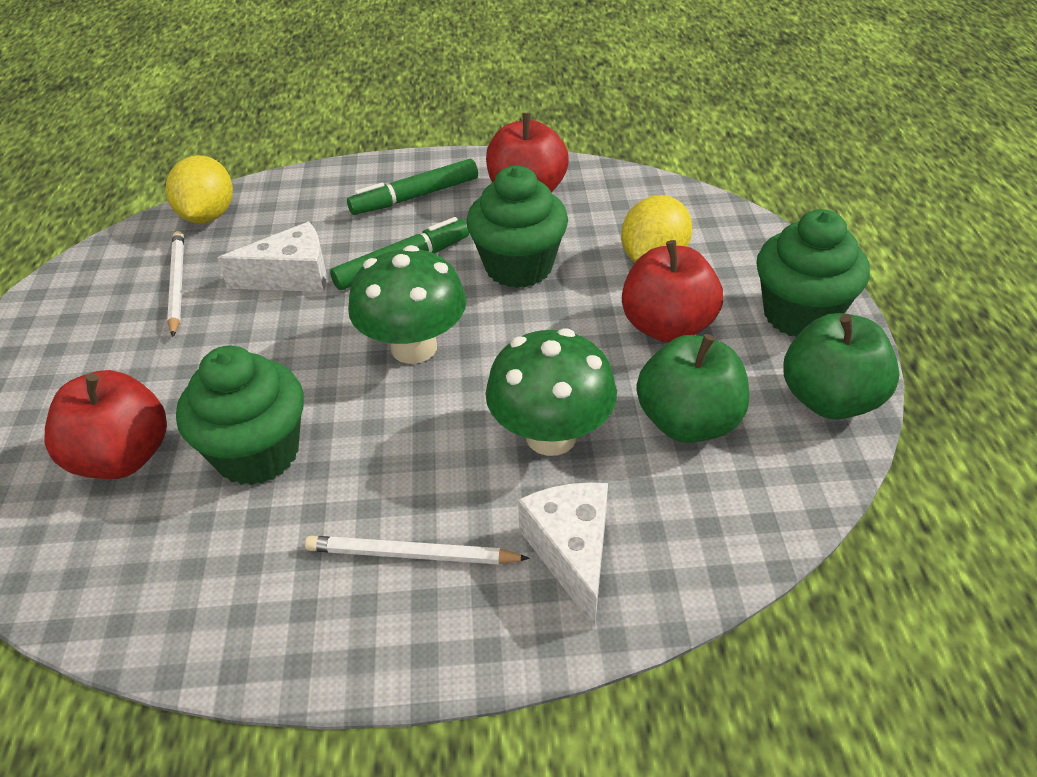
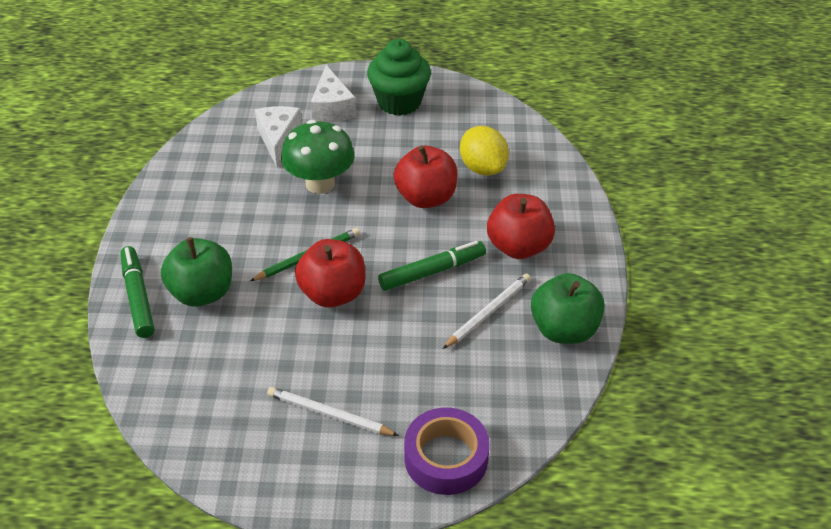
green cupcake: 3 -> 1
green mushroom: 2 -> 1
green pencil: 0 -> 1
purple tape: 0 -> 1
yellow lemon: 2 -> 1

